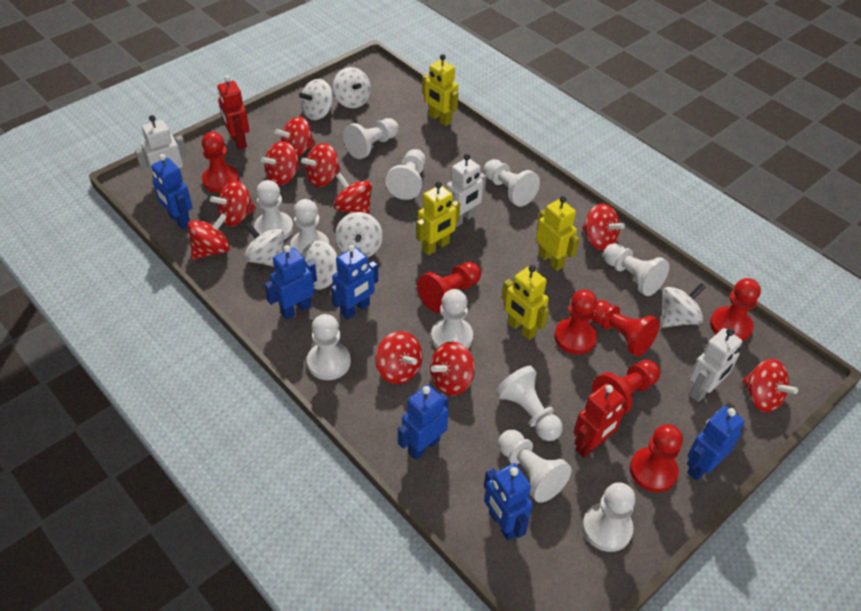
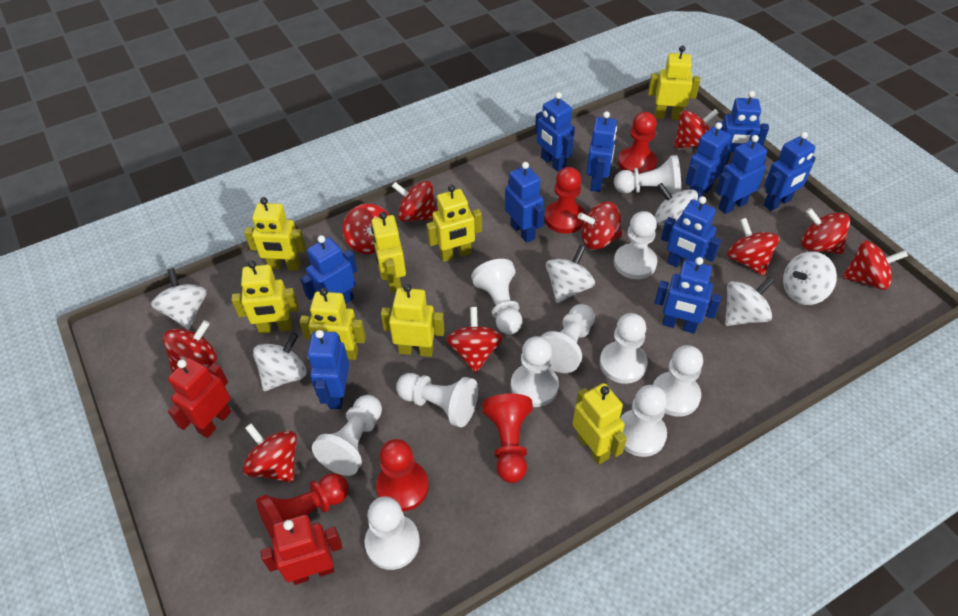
blue robot: 6 -> 11
red pawn: 7 -> 5
white robot: 3 -> 0
yellow robot: 4 -> 8

